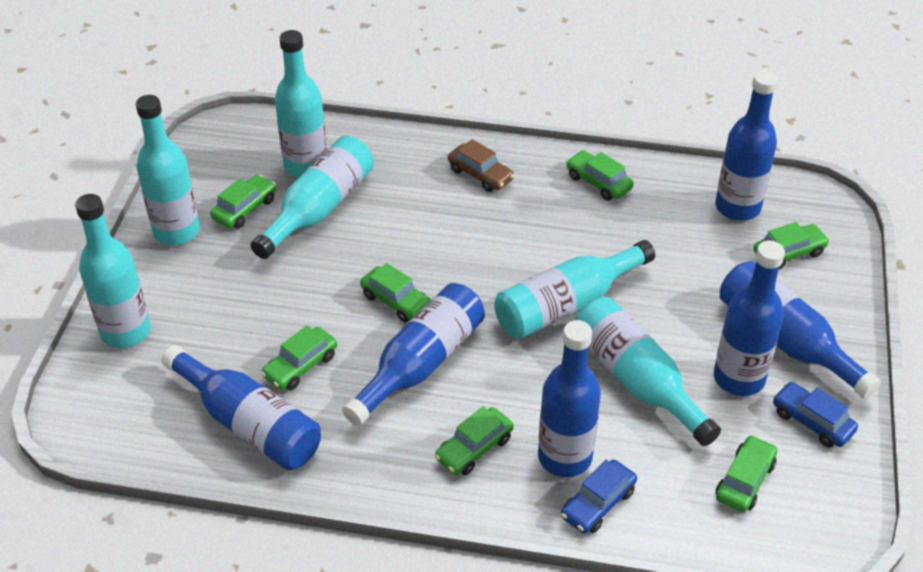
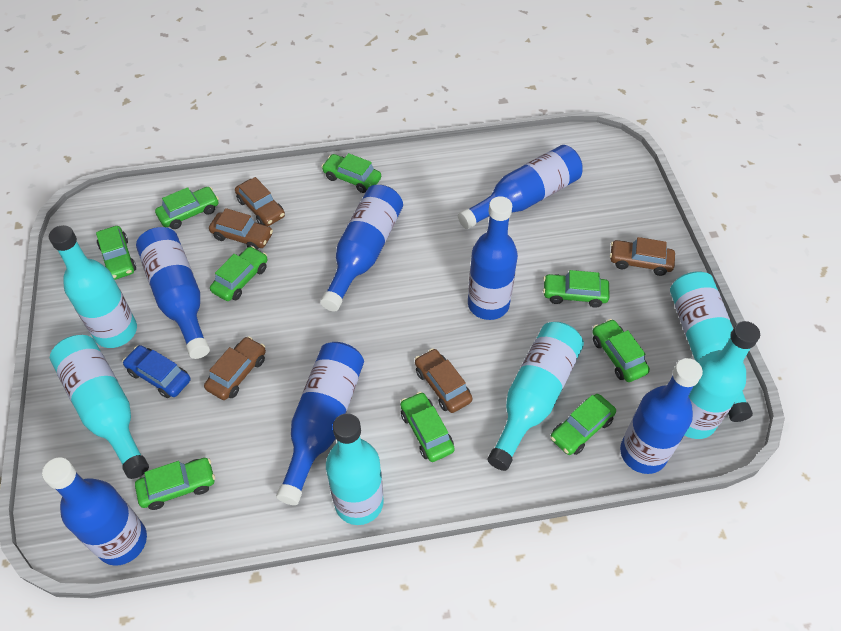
blue bottle: 6 -> 7
blue car: 2 -> 1
brown car: 1 -> 5
green car: 7 -> 9

